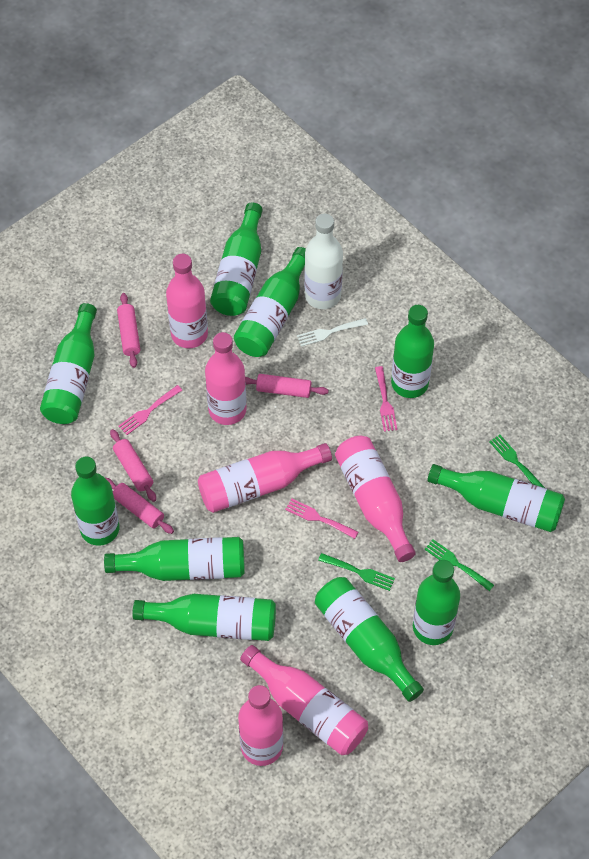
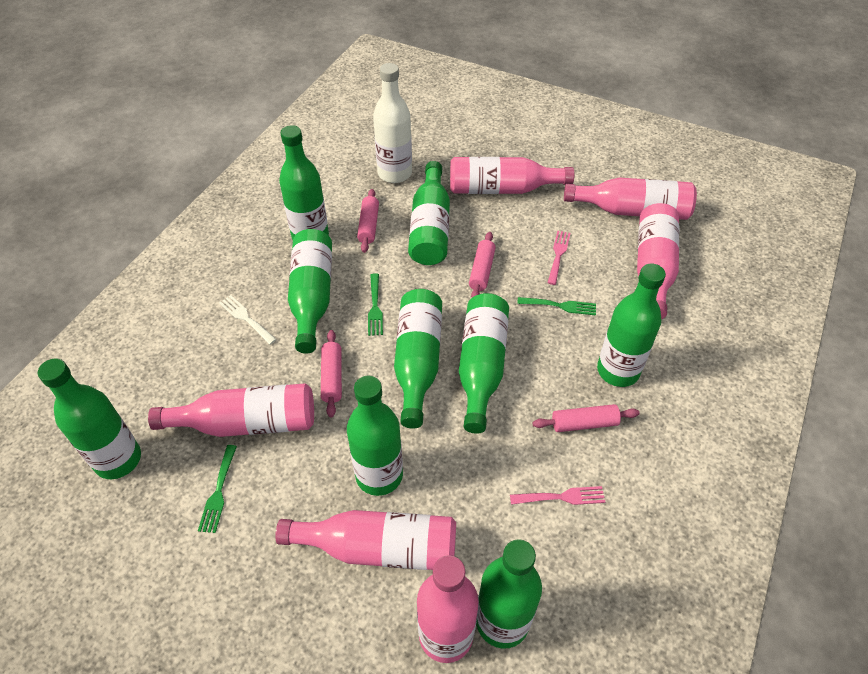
green bottle: 10 -> 9
pink fork: 3 -> 2

